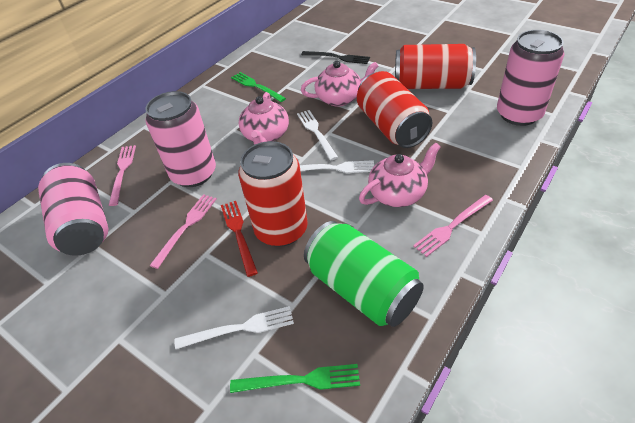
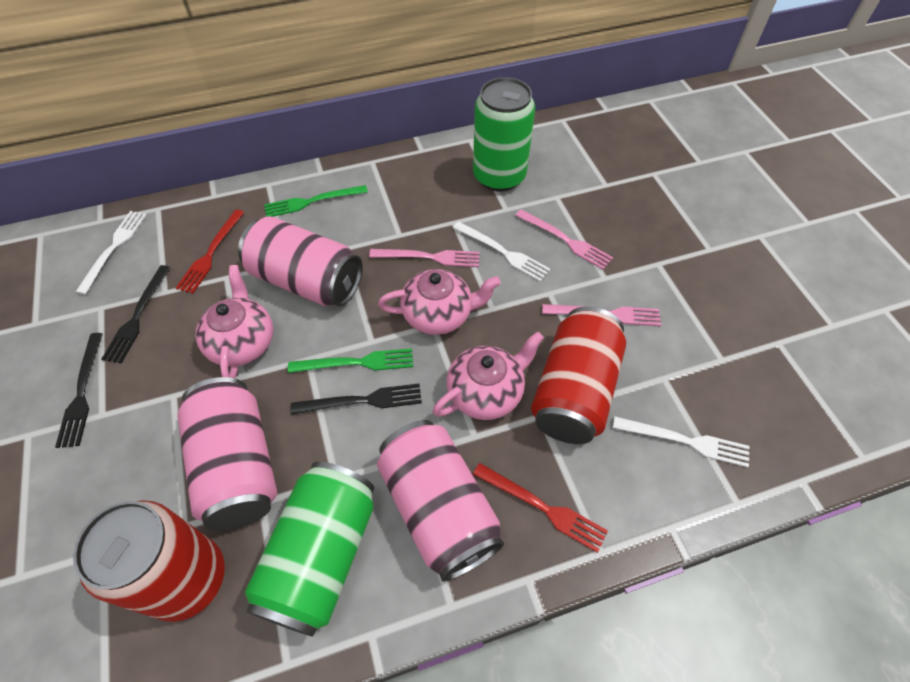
black fork: 1 -> 3
green can: 1 -> 2
red can: 3 -> 2
red fork: 1 -> 2

